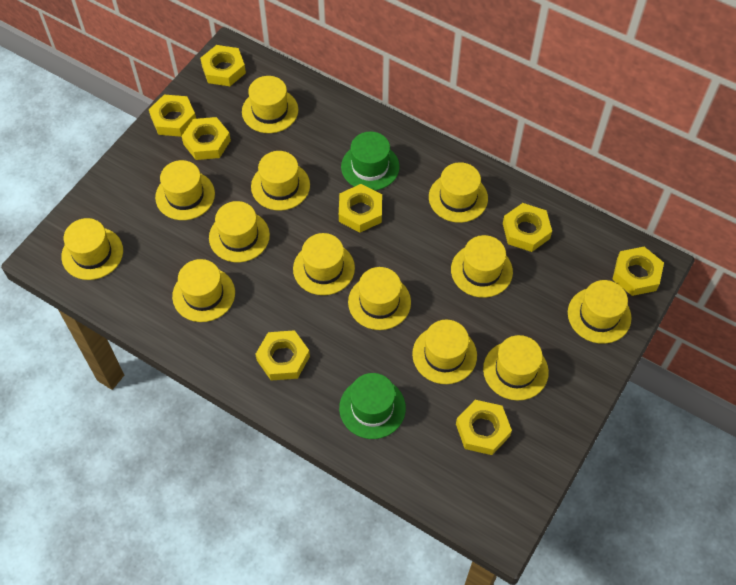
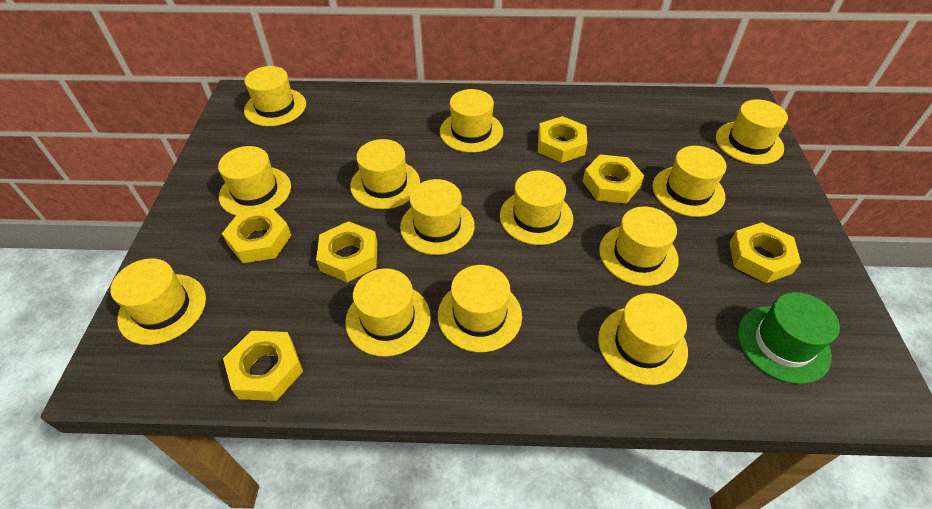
green hat: 2 -> 1
yellow nut: 8 -> 6

